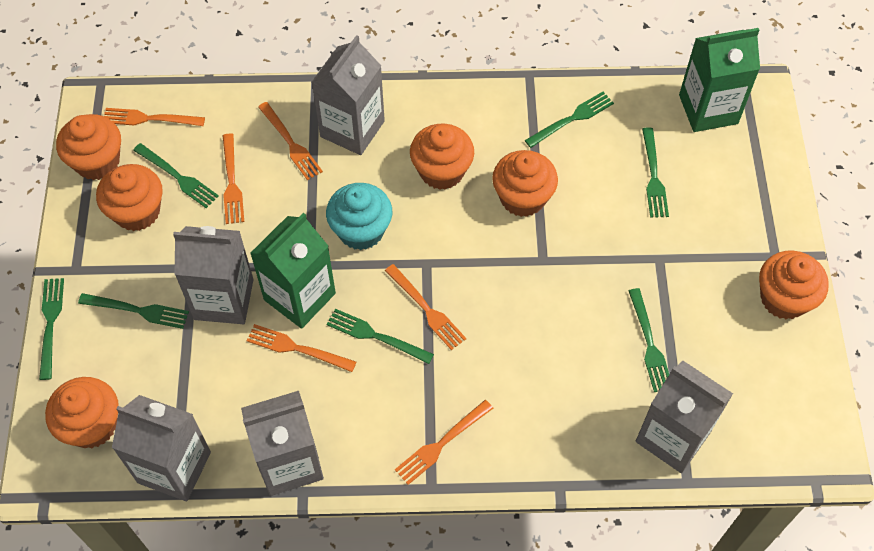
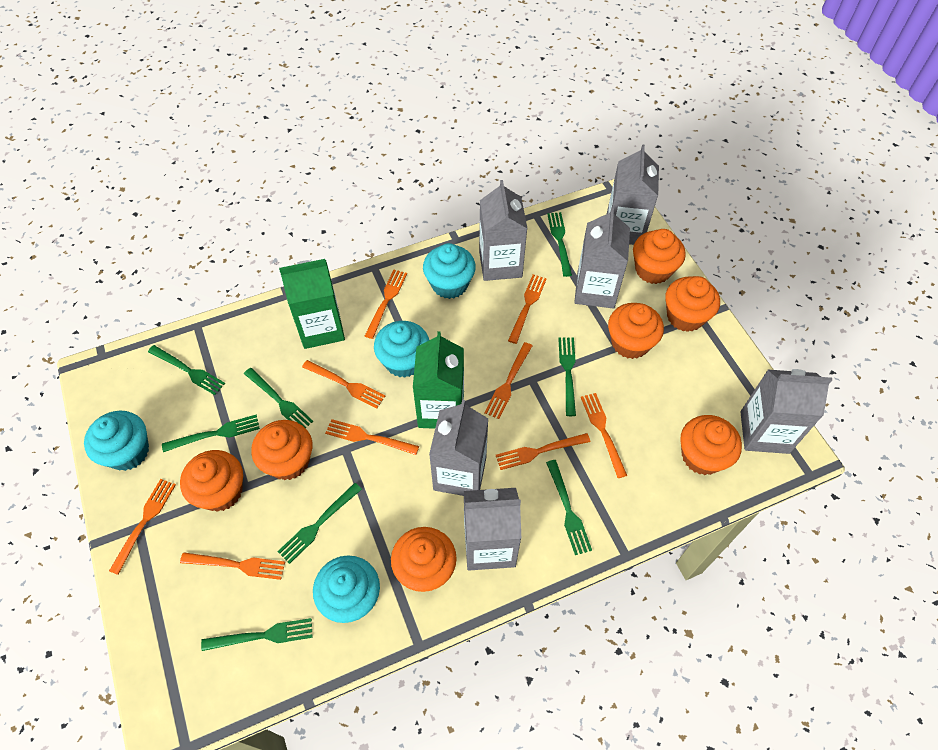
green fork: 7 -> 8
grey carton: 5 -> 6
orange cupcake: 6 -> 7
orange fork: 6 -> 9
turquoise cupcake: 1 -> 4

